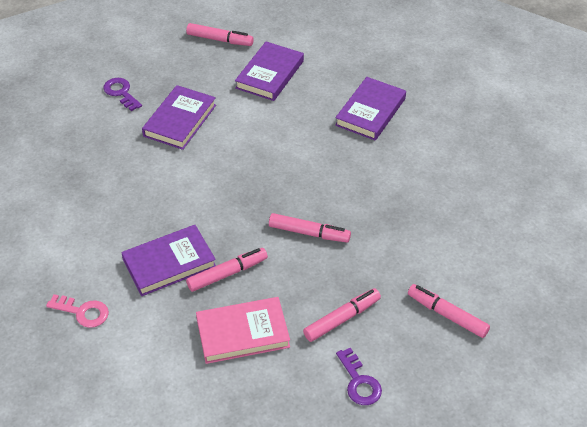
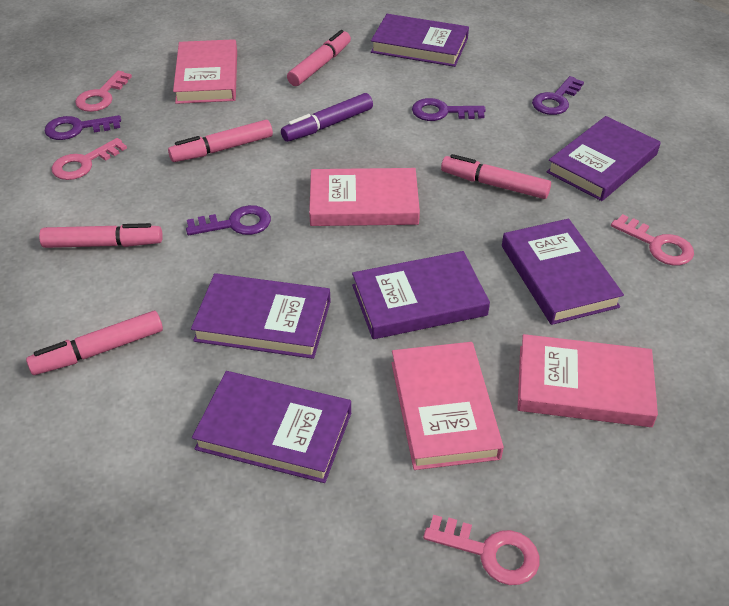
pink book: 1 -> 4
pink key: 1 -> 4
purple book: 4 -> 6
purple key: 2 -> 4
purple marker: 0 -> 1

